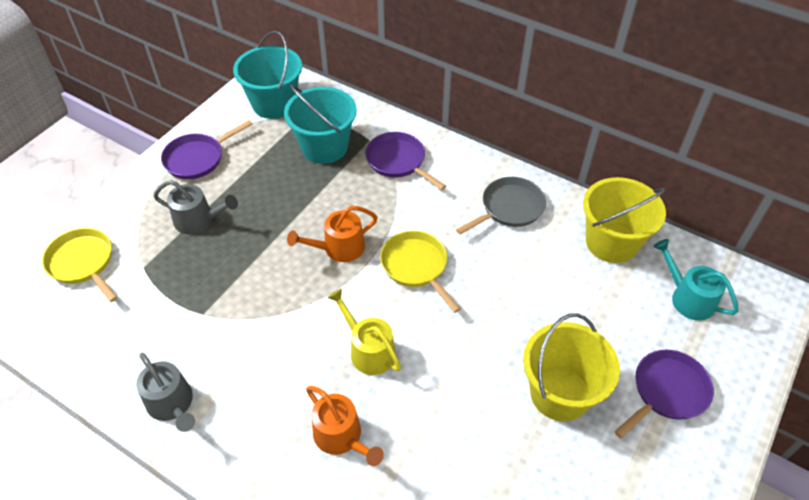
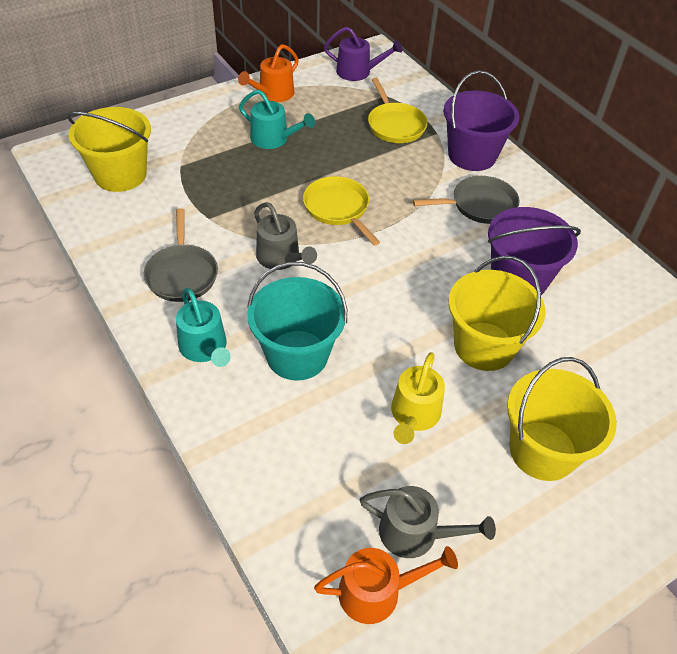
grey pan: 1 -> 2
purple bucket: 0 -> 2
purple pan: 3 -> 0
purple watering can: 0 -> 1
turquoise bucket: 2 -> 1
turquoise watering can: 1 -> 2
yellow bucket: 2 -> 3

